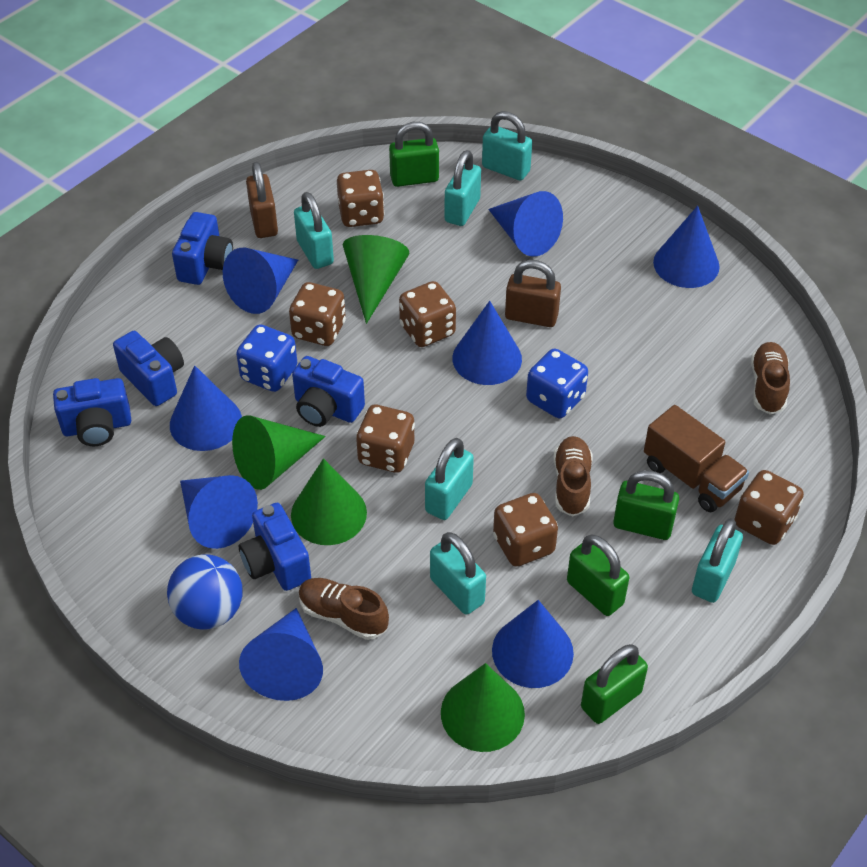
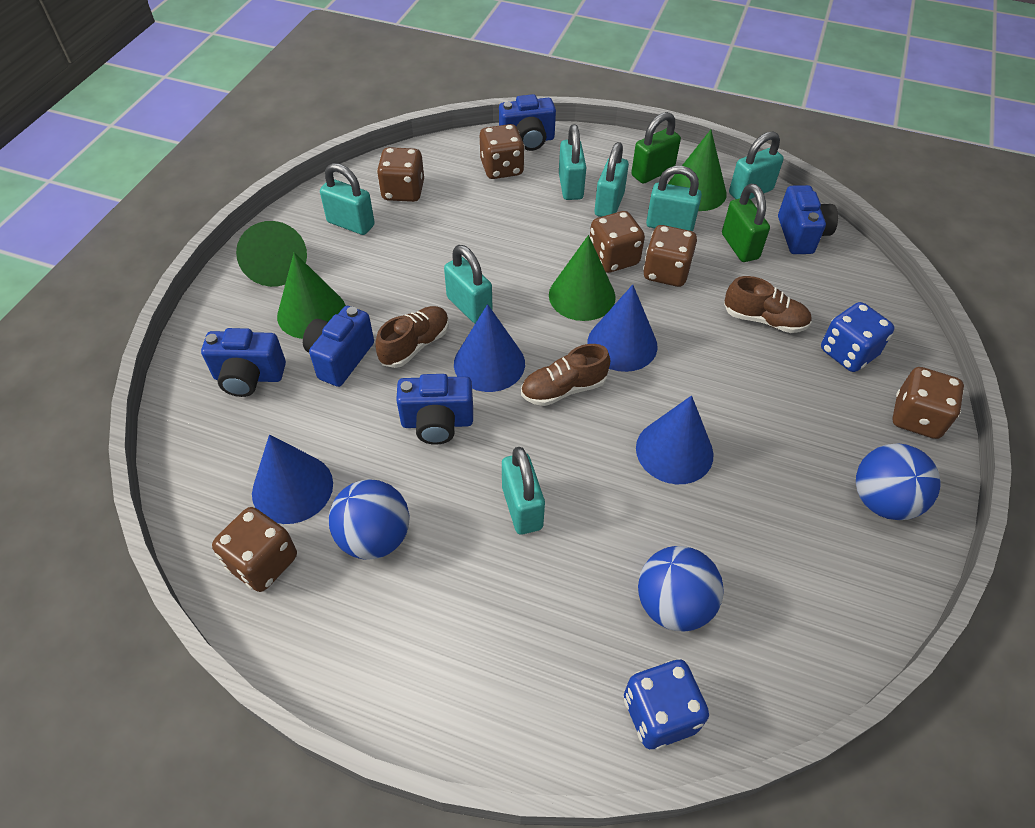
blue ball: 1 -> 3
blue cone: 8 -> 4
brown padlock: 2 -> 0
brown truck: 1 -> 0
green padlock: 4 -> 2
turquoise padlock: 6 -> 7

